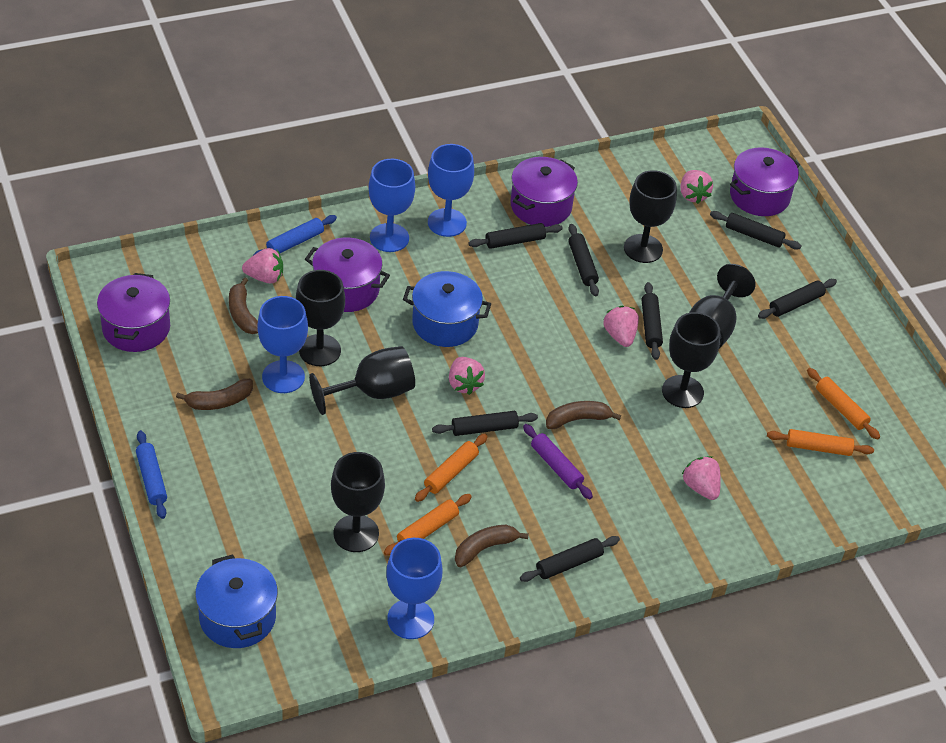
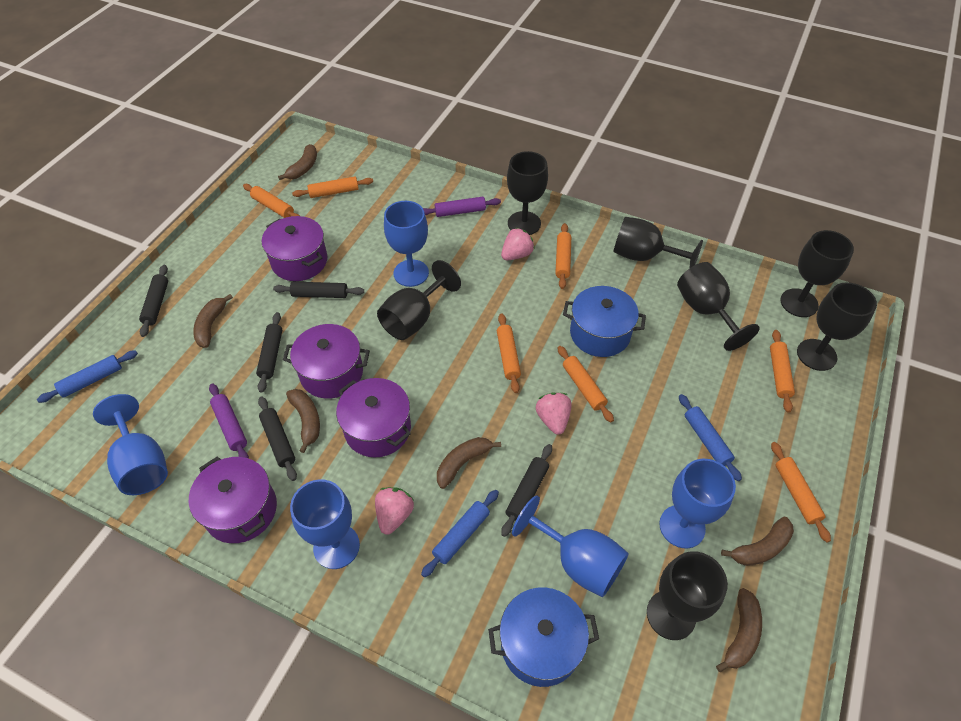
black goblet: 6 -> 7
black rolling pin: 7 -> 5
blue goblet: 4 -> 5
blue rolling pin: 2 -> 3
brown banana: 4 -> 6
orange rolling pin: 4 -> 7
pink strawberry: 5 -> 3
purple rolling pin: 1 -> 2

